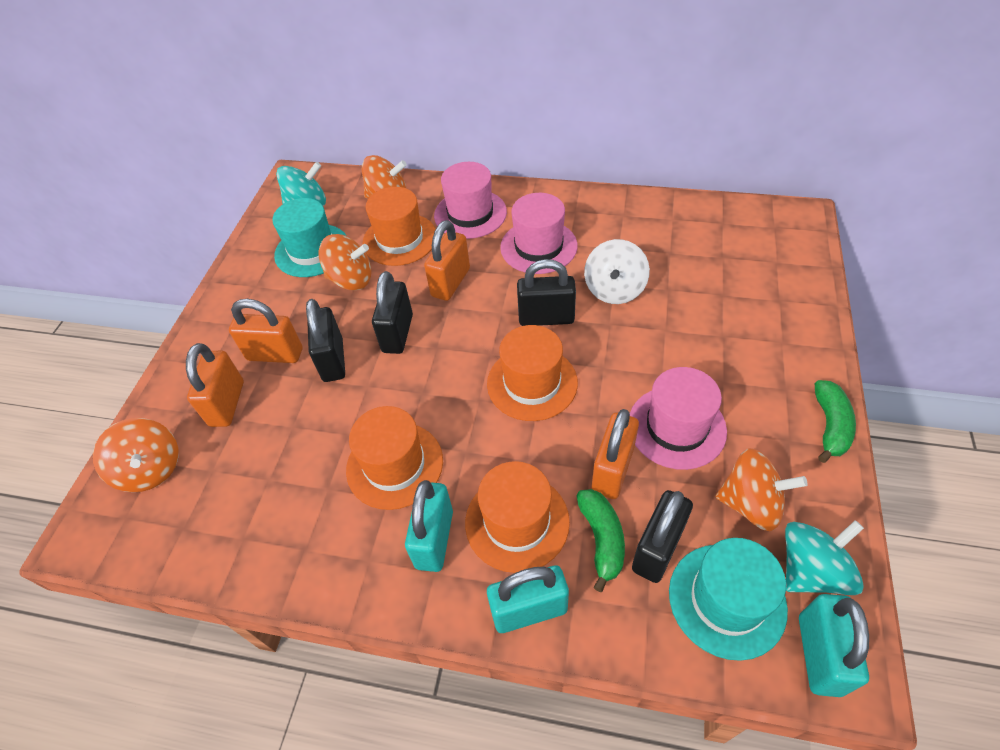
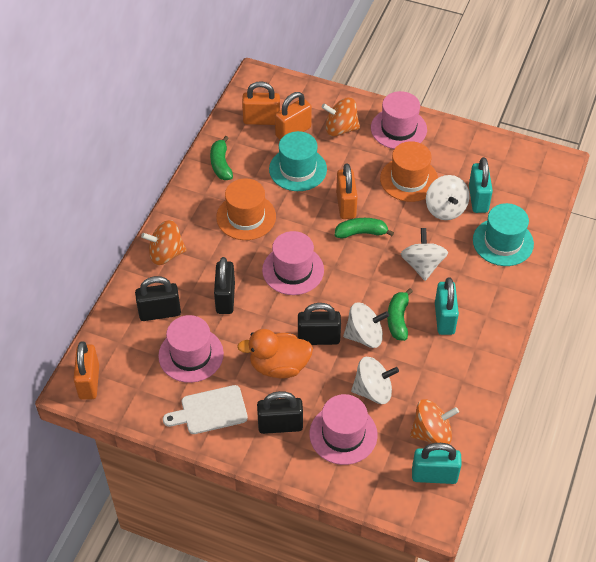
green banana: 2 -> 3
orange duck: 0 -> 1
orange hat: 4 -> 2
orange spinning top: 4 -> 3
pink hat: 3 -> 4
turquoise spinning top: 2 -> 0
white cutting board: 0 -> 1
white spinning top: 1 -> 4

